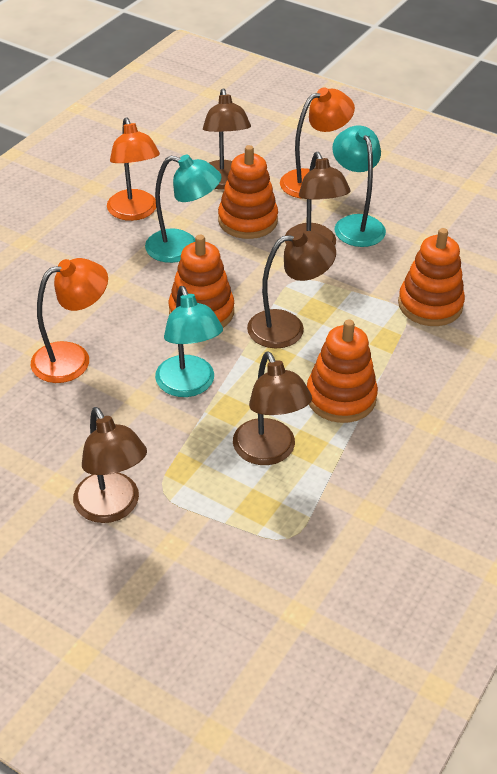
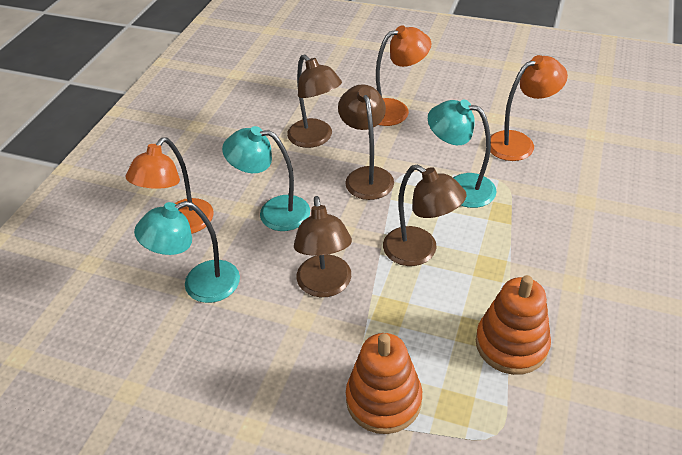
brown lamp: 5 -> 4
orange stacking toy: 4 -> 2

